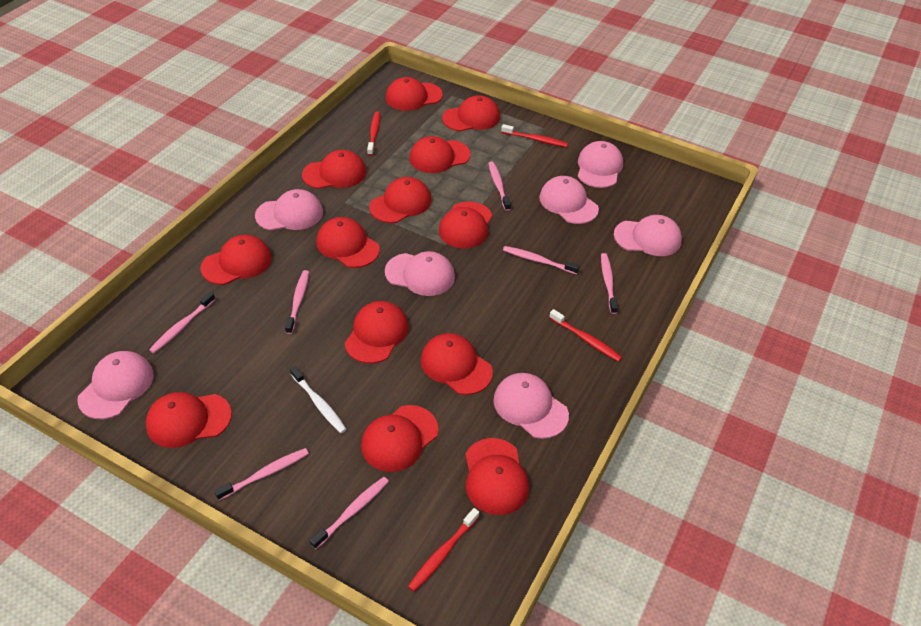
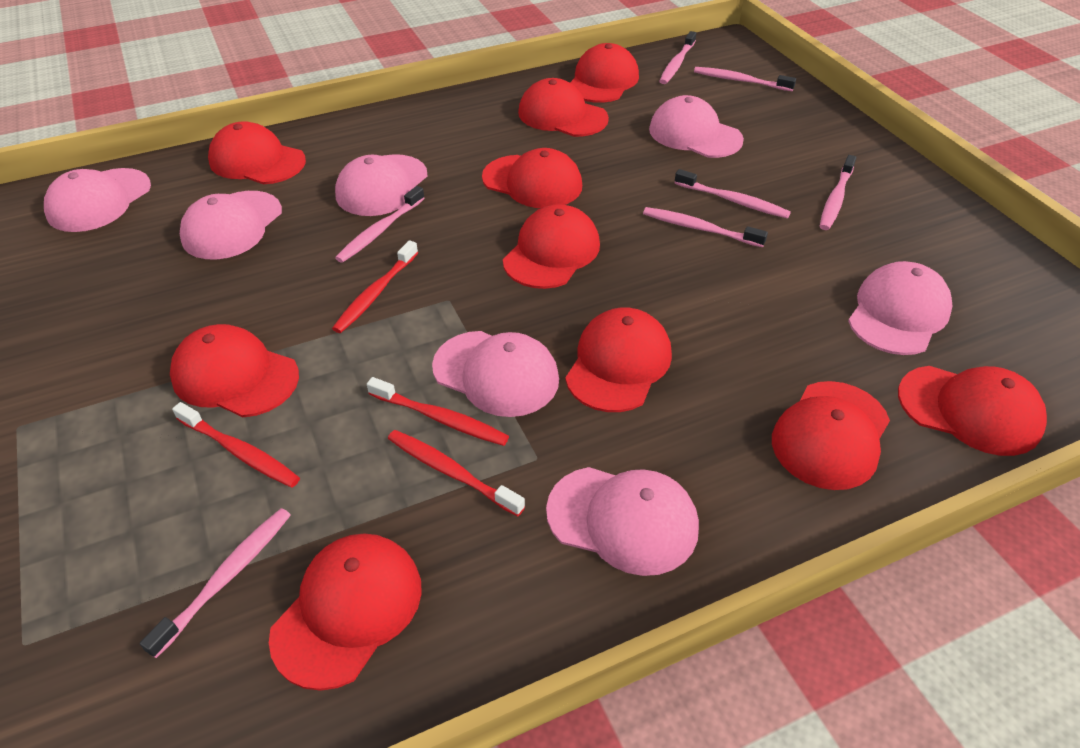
red cap: 13 -> 10
white toothbrush: 1 -> 0

